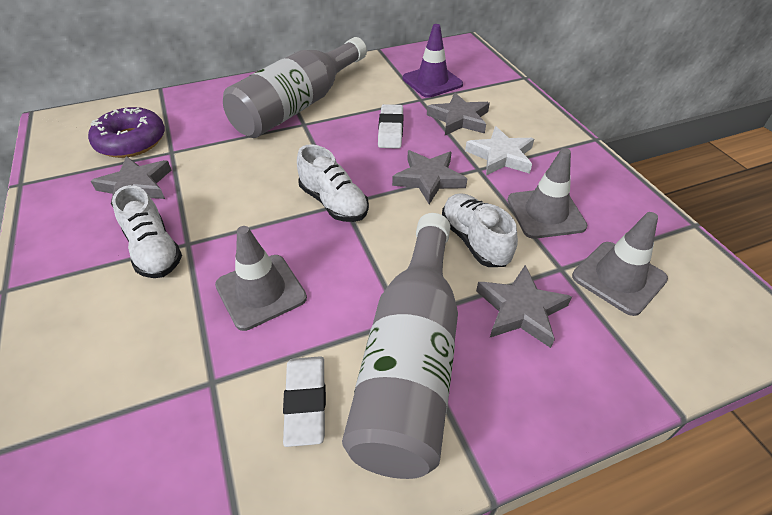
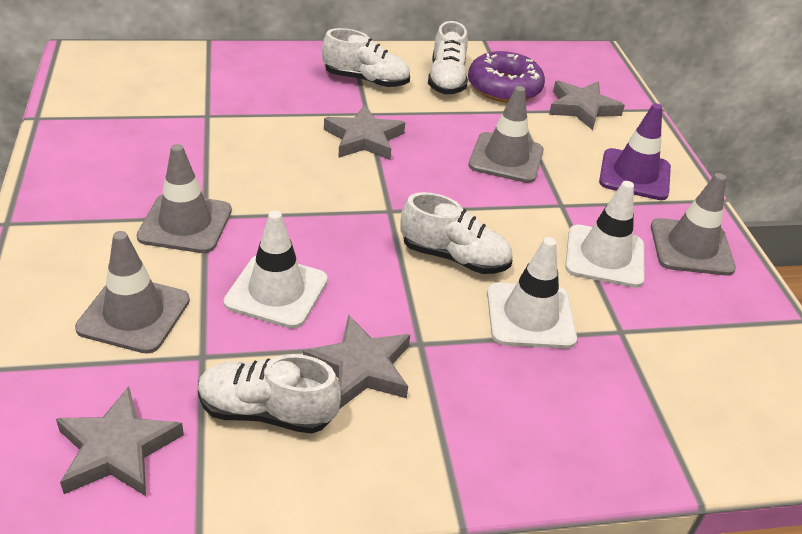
grey bottle: 2 -> 0
grey traffic cone: 3 -> 4
white eraser: 2 -> 0
white shoe: 3 -> 4
white star: 1 -> 0
white traffic cone: 0 -> 3

